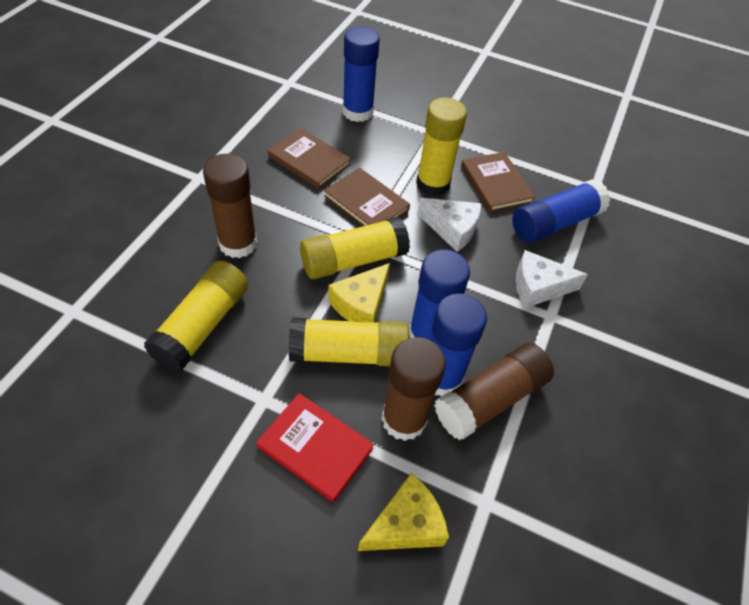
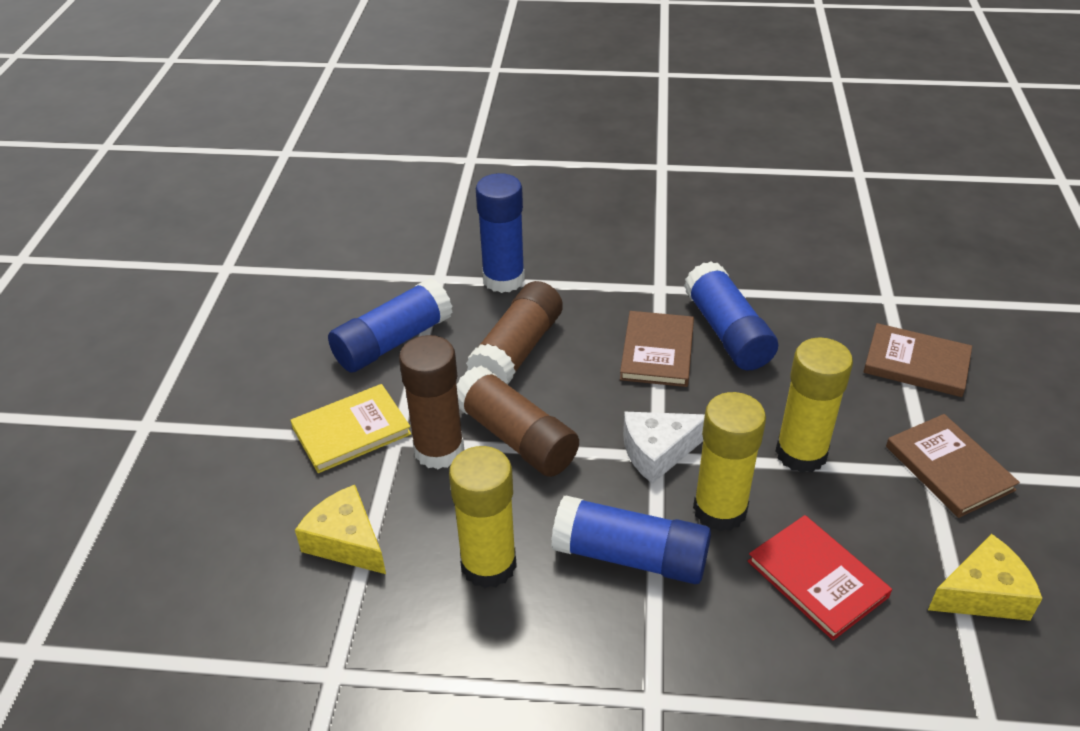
white cheese: 2 -> 1
yellow book: 0 -> 1
yellow glue stick: 4 -> 3

